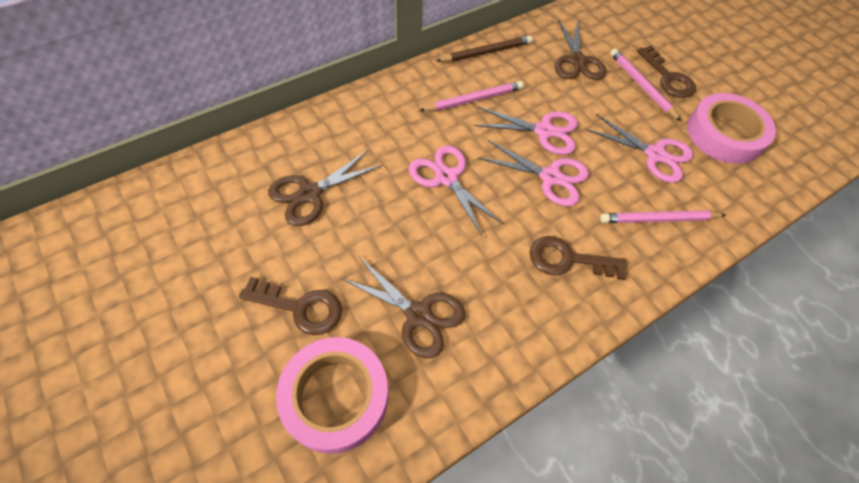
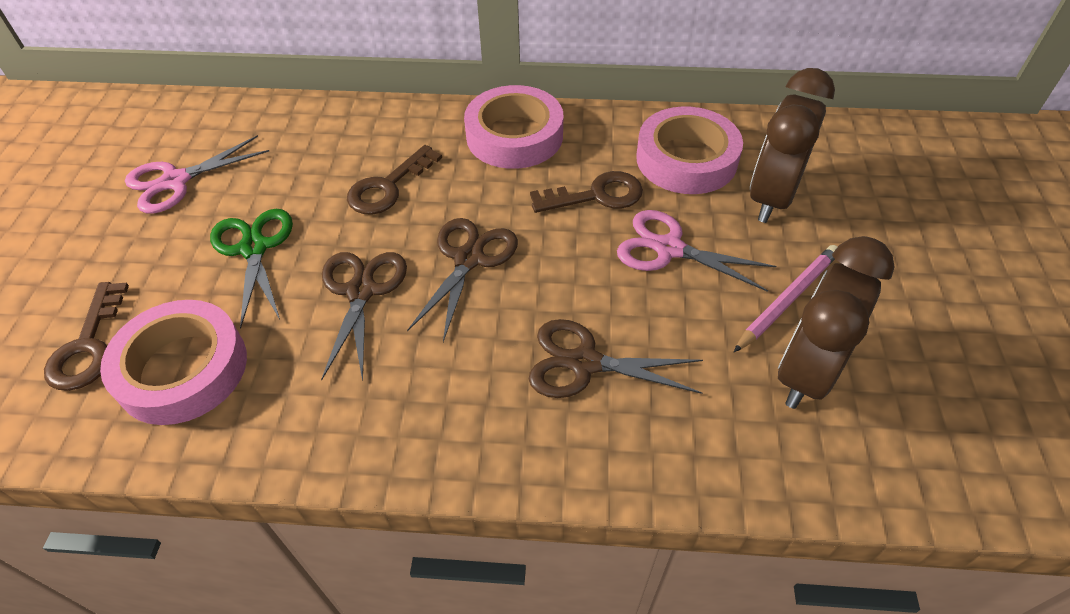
brown clock: 0 -> 2
brown pencil: 1 -> 0
green scissors: 0 -> 1
pink pencil: 3 -> 1
pink scissors: 4 -> 2
pink tape: 2 -> 3

